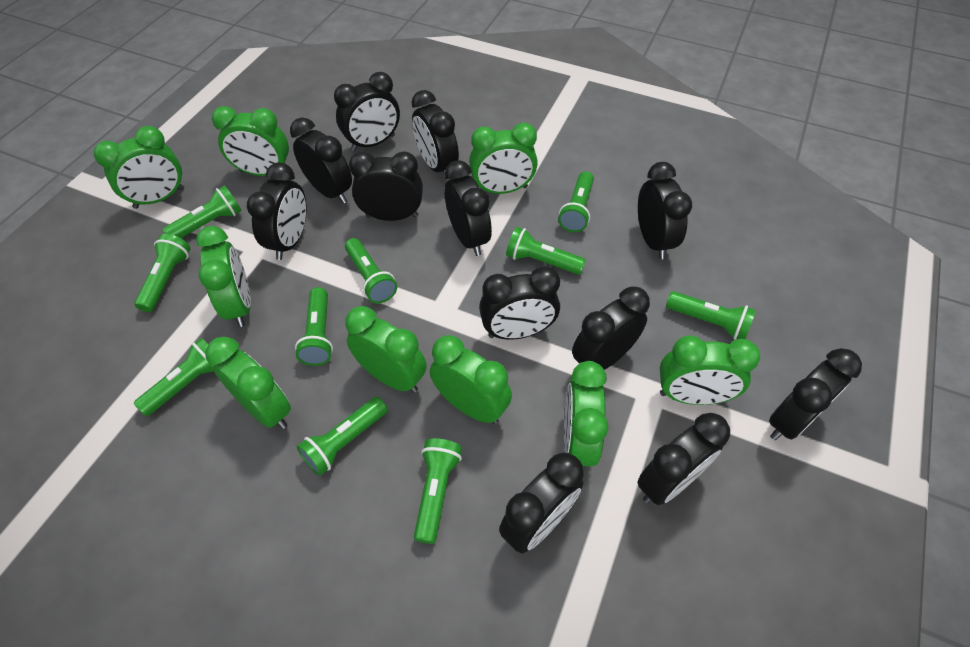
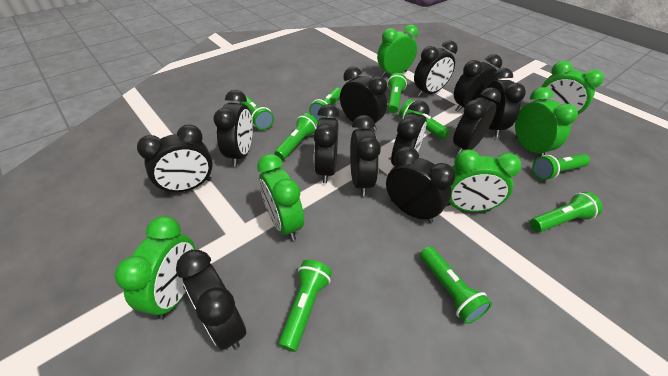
green clock: 9 -> 6
green flashlight: 10 -> 9

